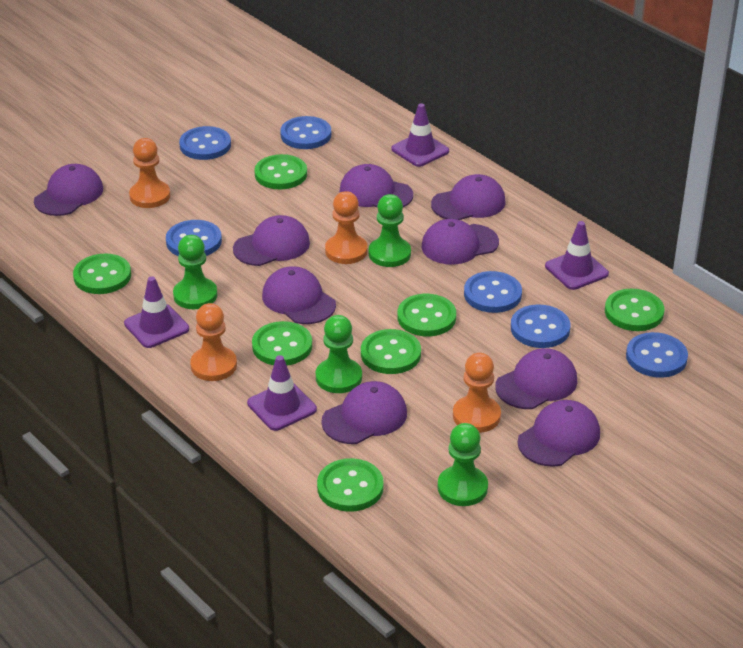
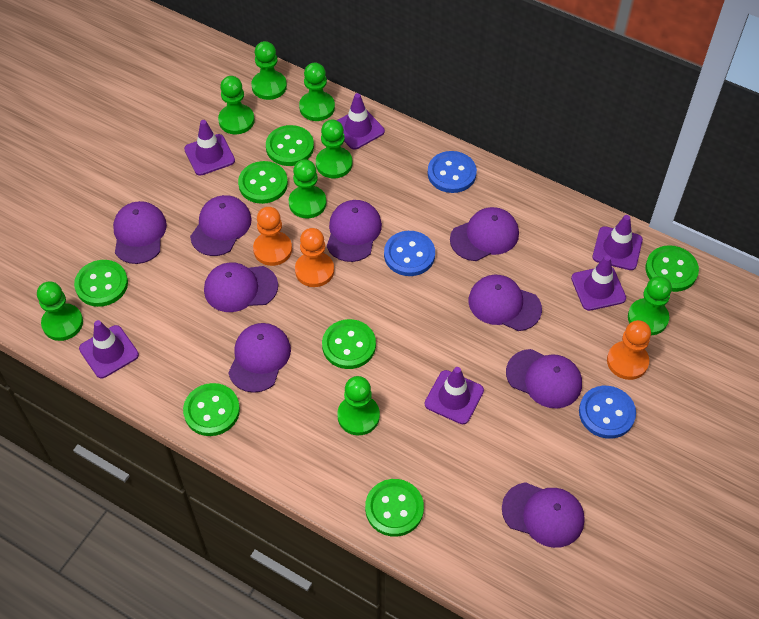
blue button: 6 -> 3
green pawn: 4 -> 8
orange pawn: 4 -> 3
purple traffic cone: 4 -> 6

